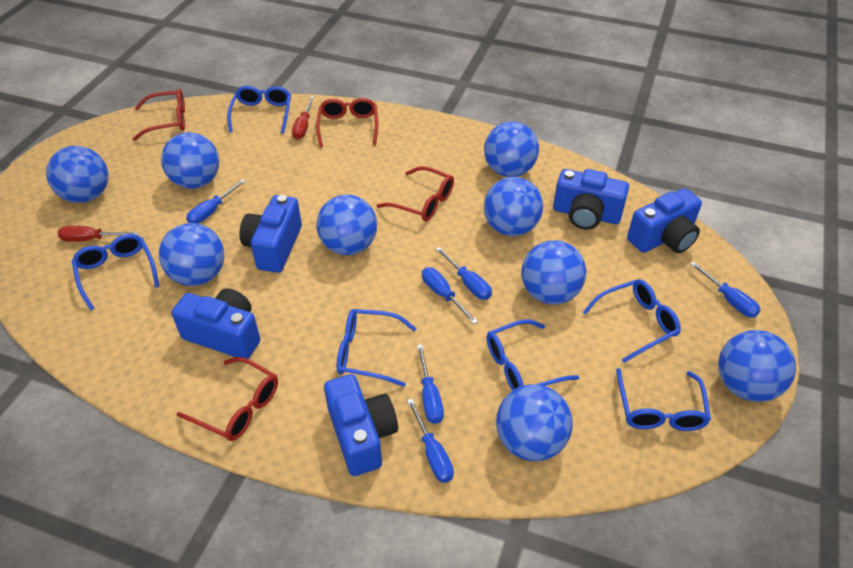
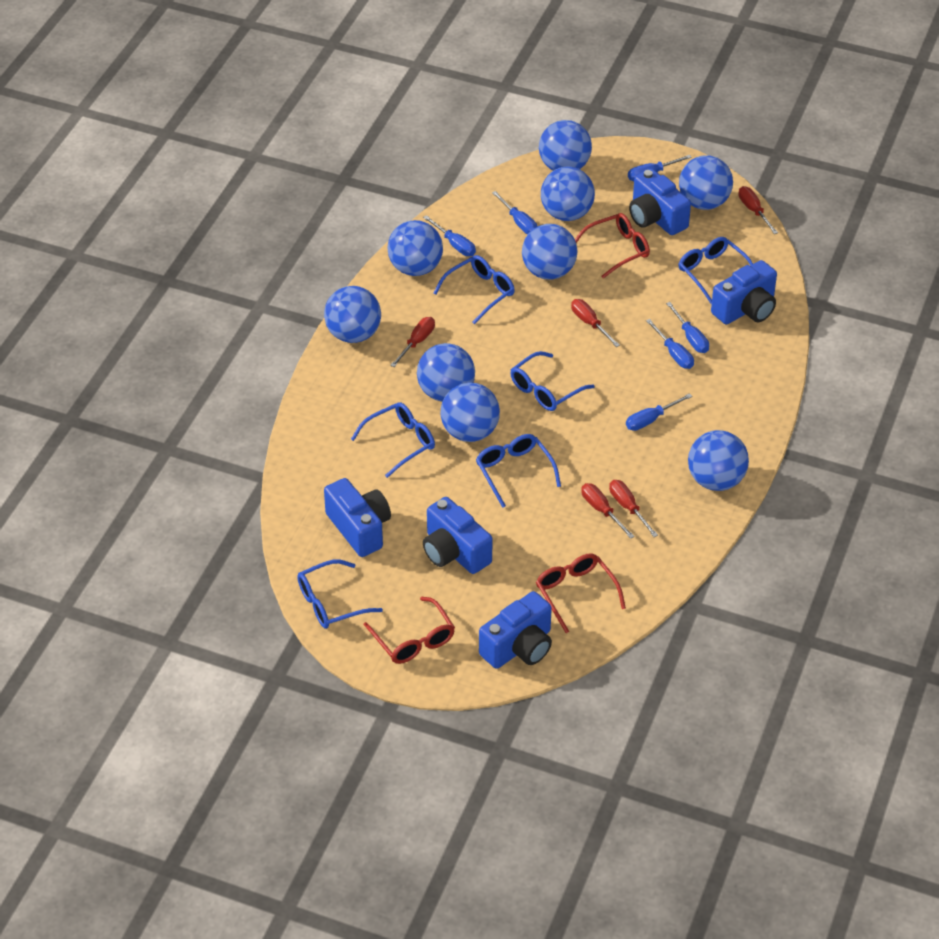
red glasses: 4 -> 3
red screwdriver: 2 -> 5

